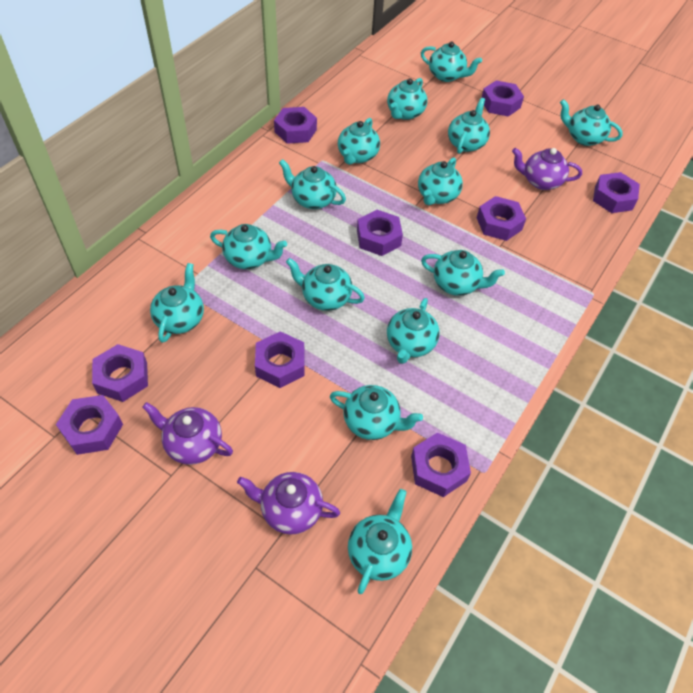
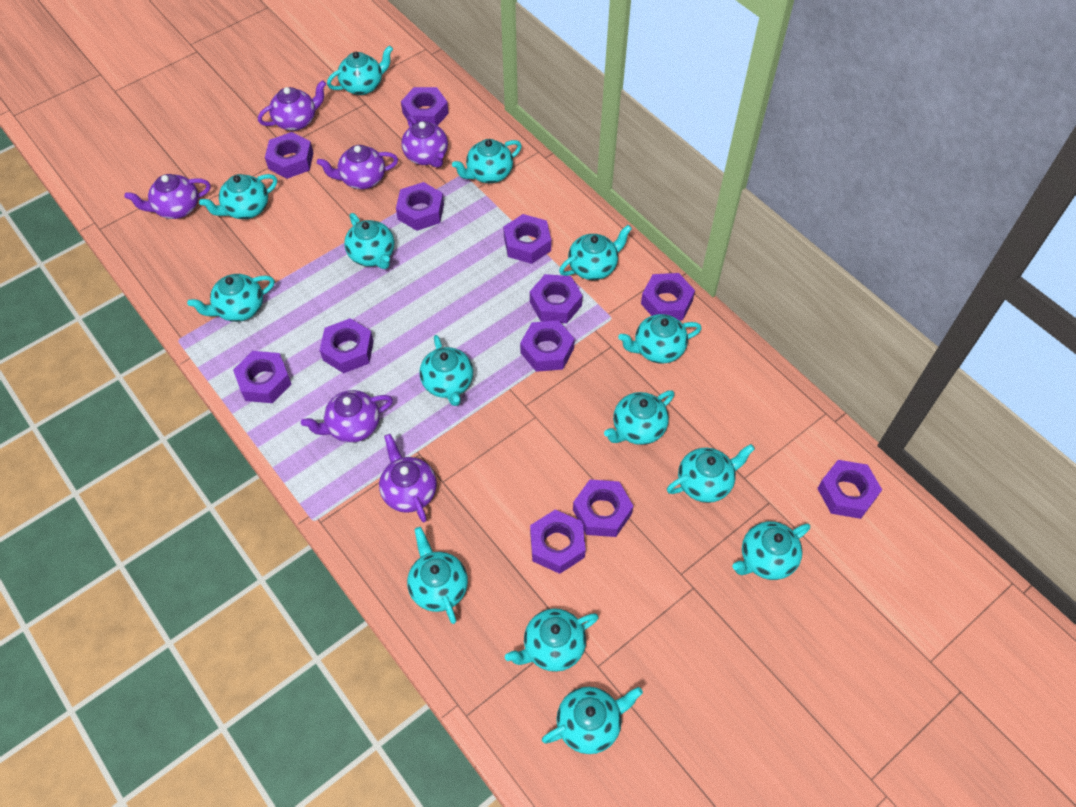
purple nut: 9 -> 12
purple teapot: 3 -> 6

